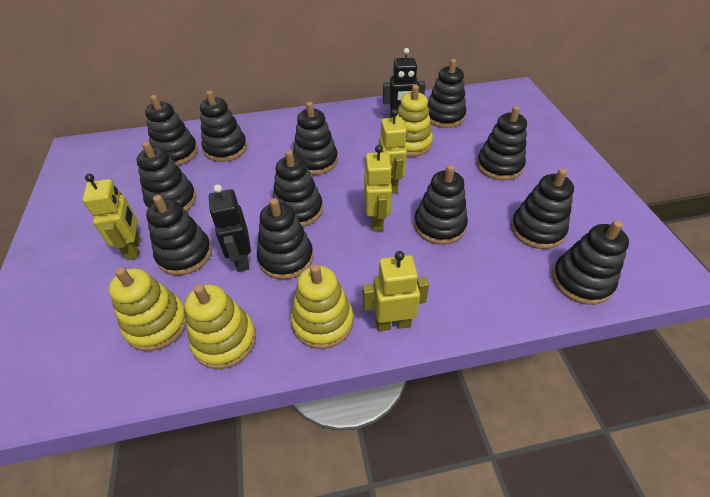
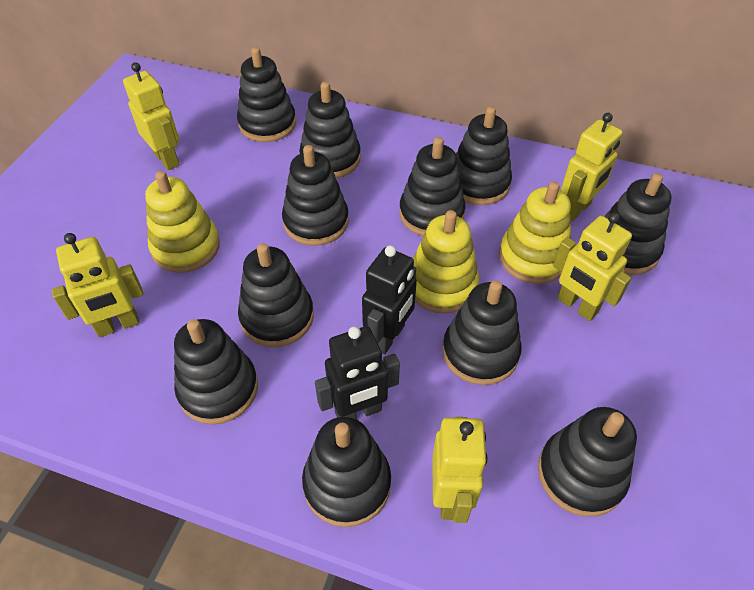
black stacking toy: 12 -> 11
yellow robot: 4 -> 5
yellow stacking toy: 4 -> 3

